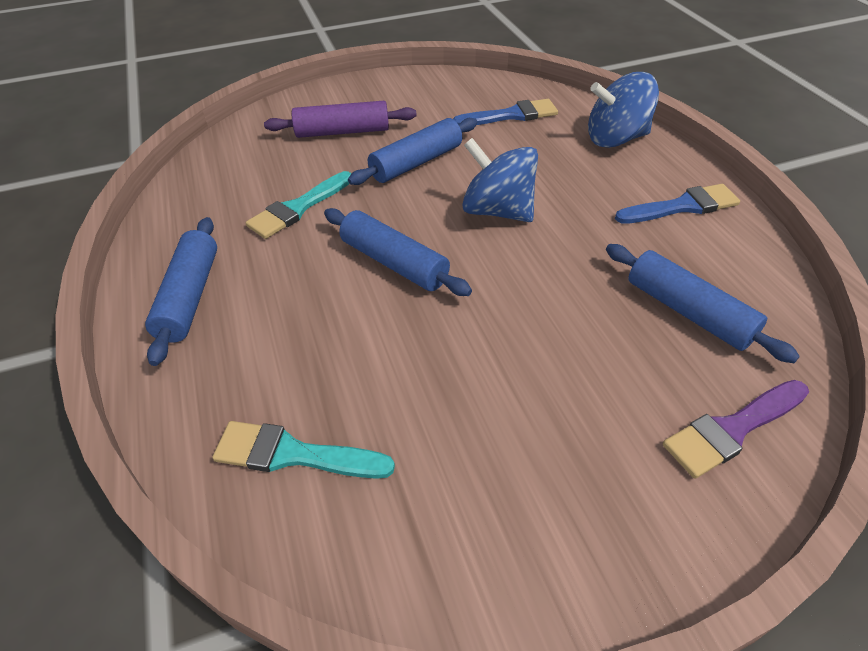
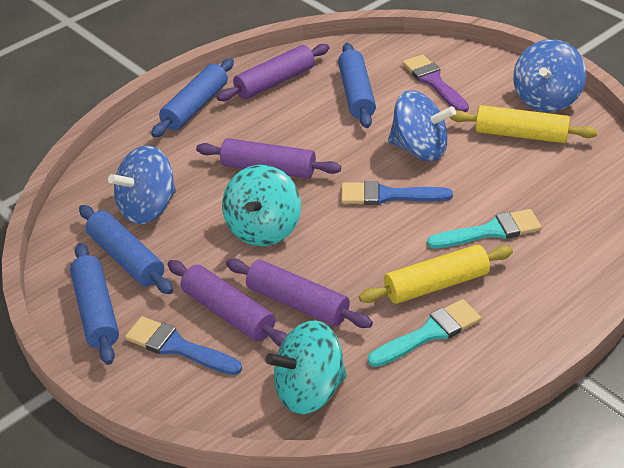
blue spinning top: 2 -> 3
purple rolling pin: 1 -> 4
turquoise spinning top: 0 -> 2
yellow rolling pin: 0 -> 2

